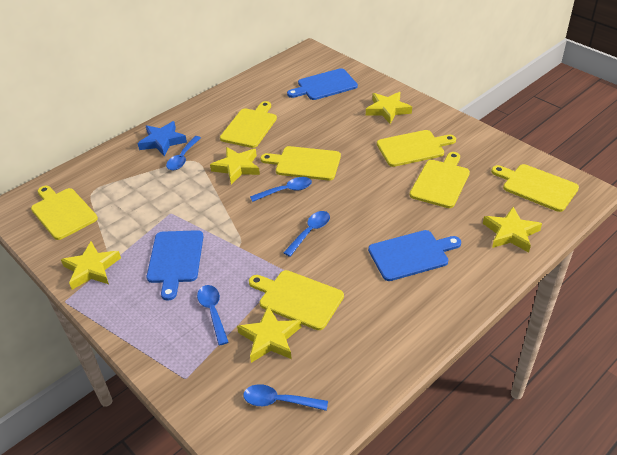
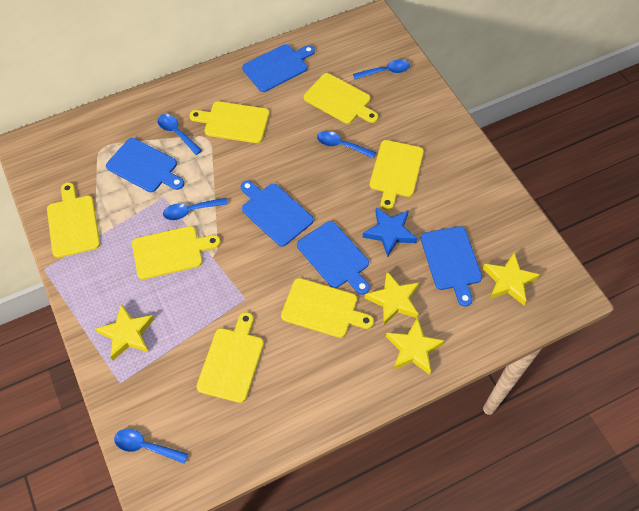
blue cutting board: 3 -> 5
yellow star: 5 -> 4

